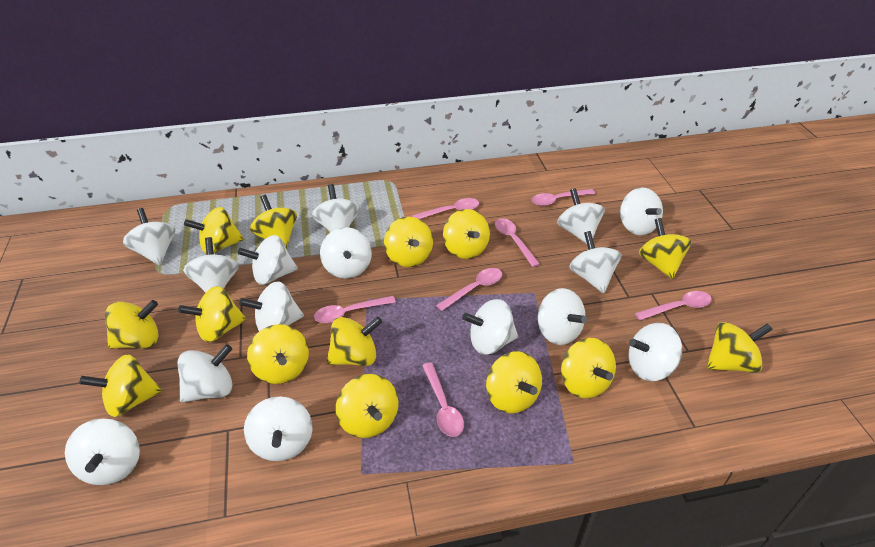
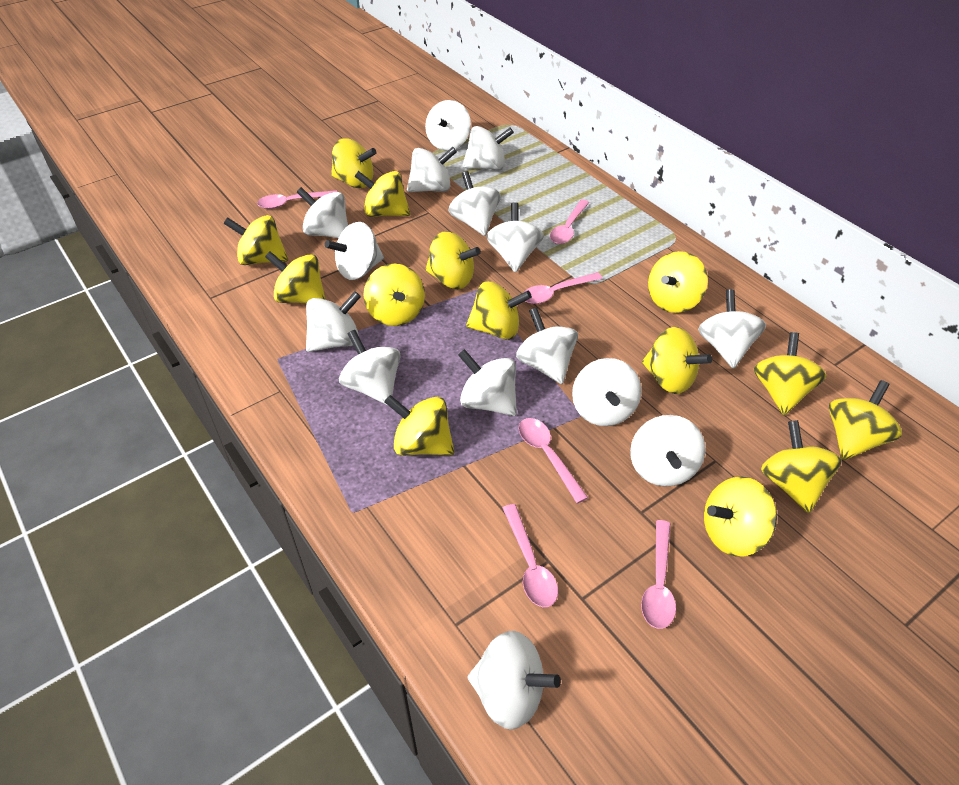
pink spoon: 7 -> 6

